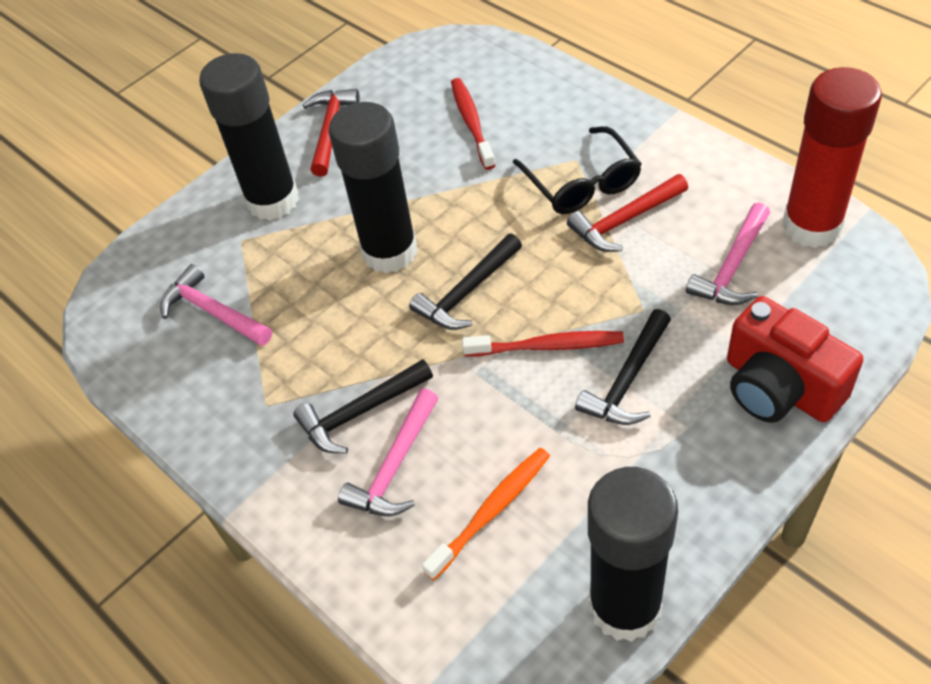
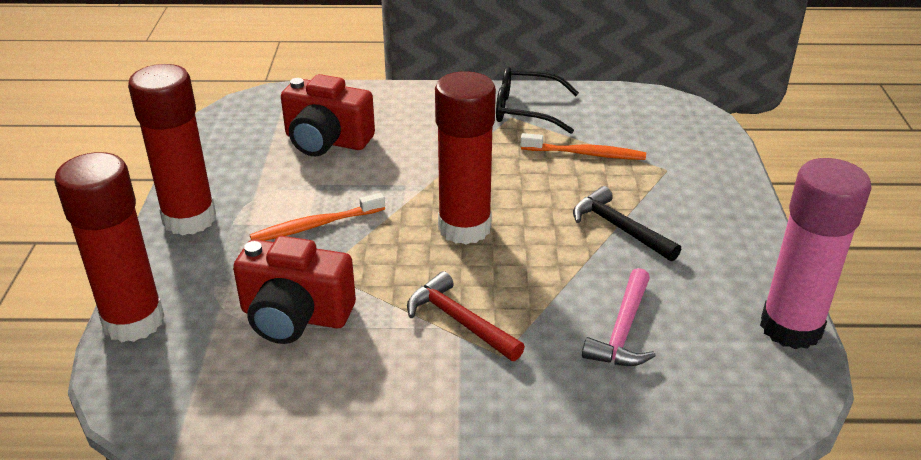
black glue stick: 3 -> 0
black hammer: 3 -> 1
orange toothbrush: 1 -> 2
pink glue stick: 0 -> 1
pink hammer: 3 -> 1
red camera: 1 -> 2
red glue stick: 1 -> 3
red hammer: 2 -> 1
red toothbrush: 2 -> 0

